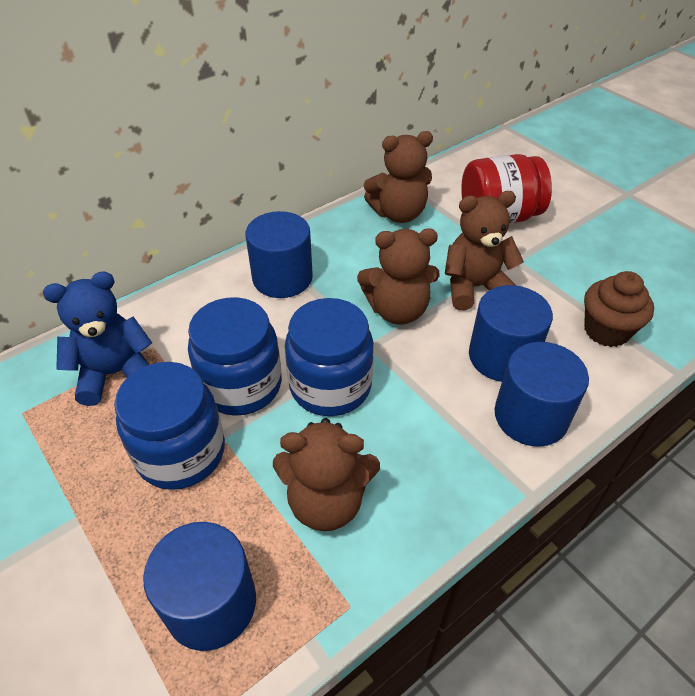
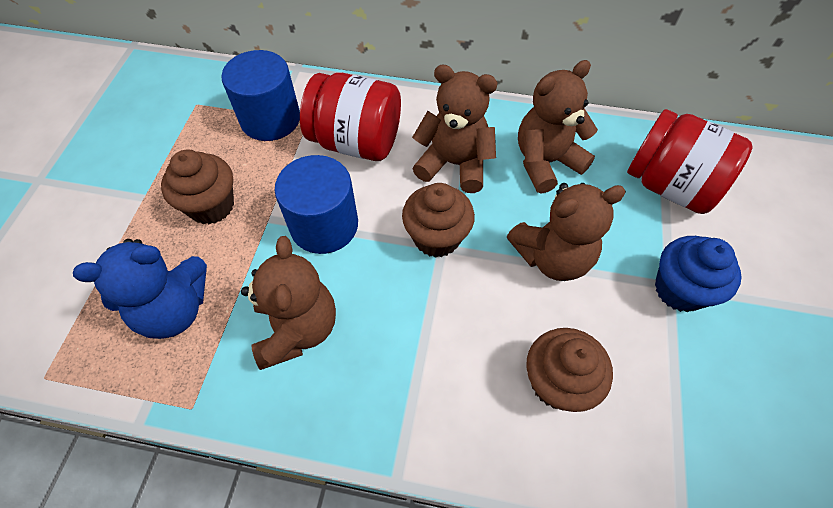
blue cupcake: 0 -> 1
blue cylinder: 4 -> 2
blue jar: 3 -> 0
brown cupcake: 1 -> 3
red jar: 1 -> 2

